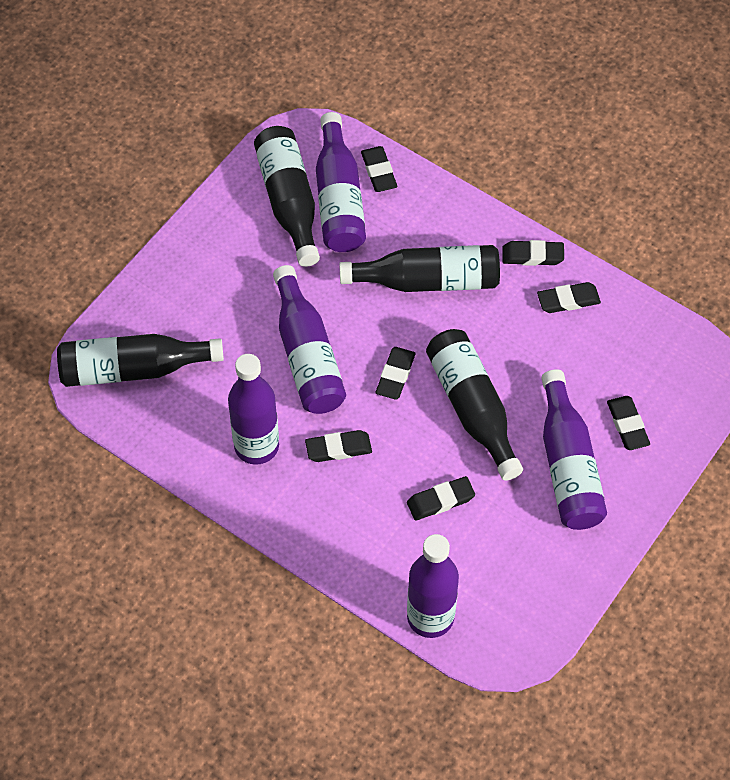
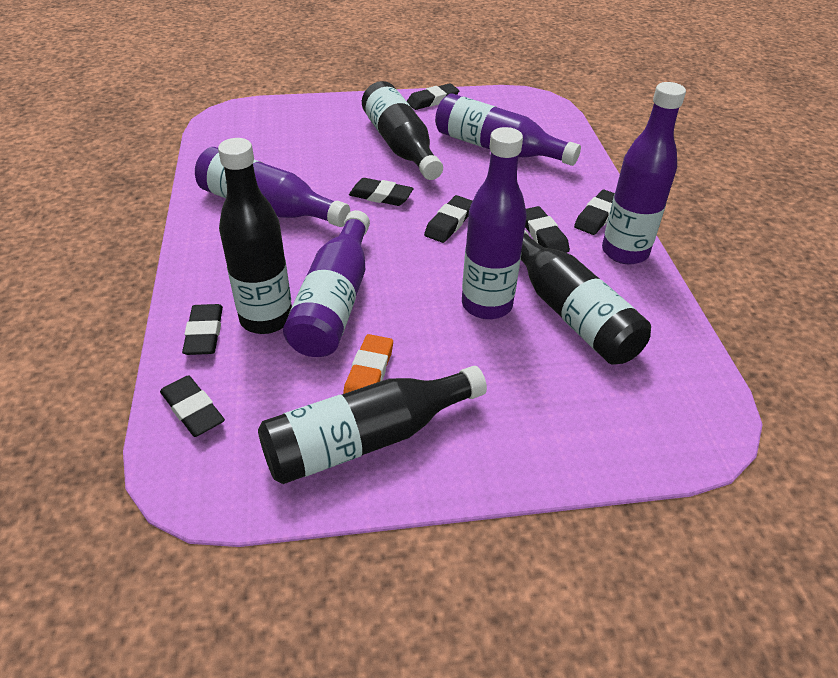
orange eraser: 0 -> 1

